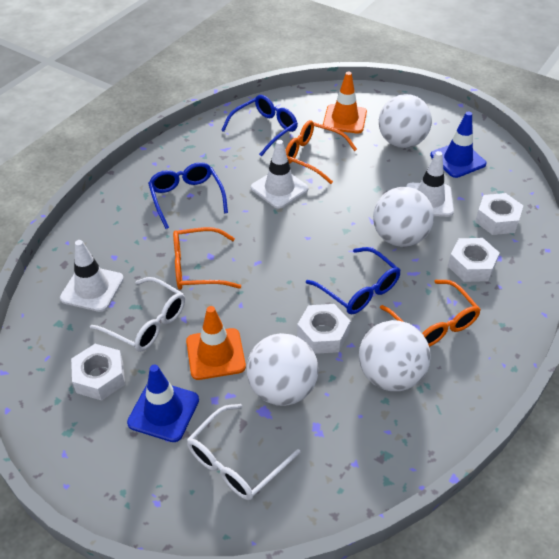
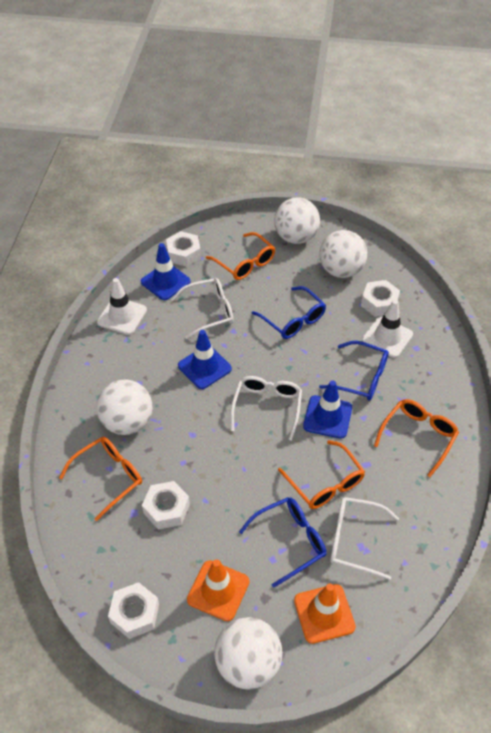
blue traffic cone: 2 -> 3
orange glasses: 3 -> 4
white glasses: 2 -> 3
white traffic cone: 3 -> 2

